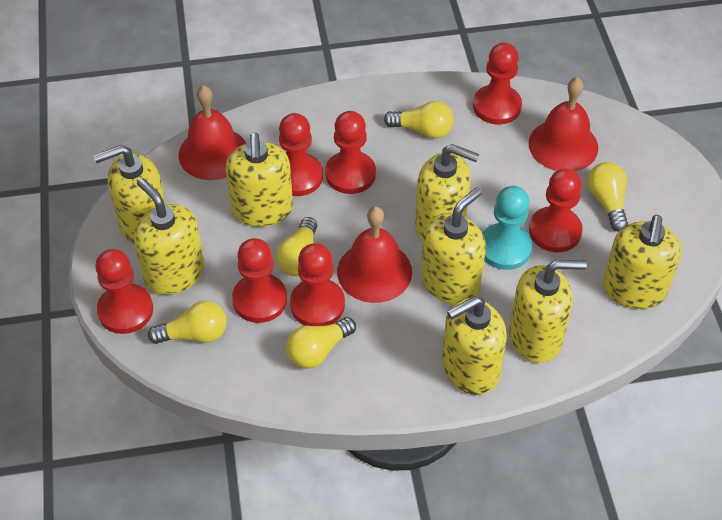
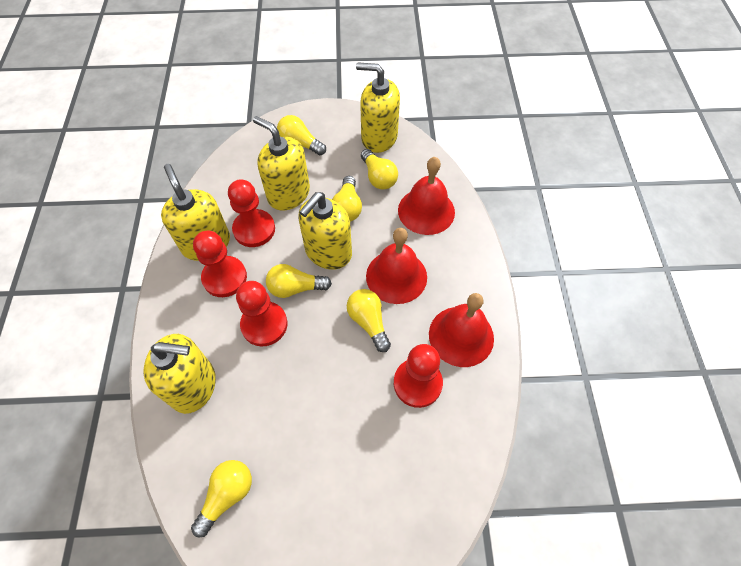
red pawn: 7 -> 4
turquoise pawn: 1 -> 0
yellow light bulb: 5 -> 6
yellow soap dispenser: 8 -> 5

